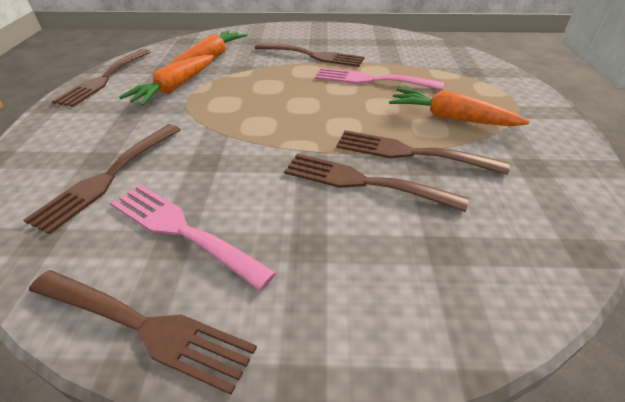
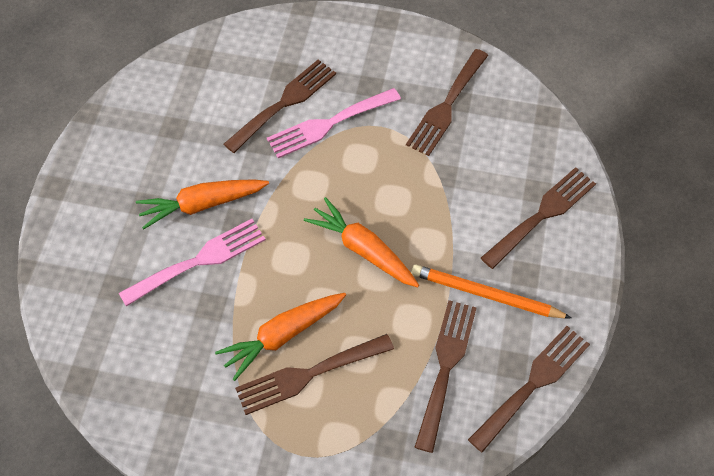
orange pencil: 0 -> 1

